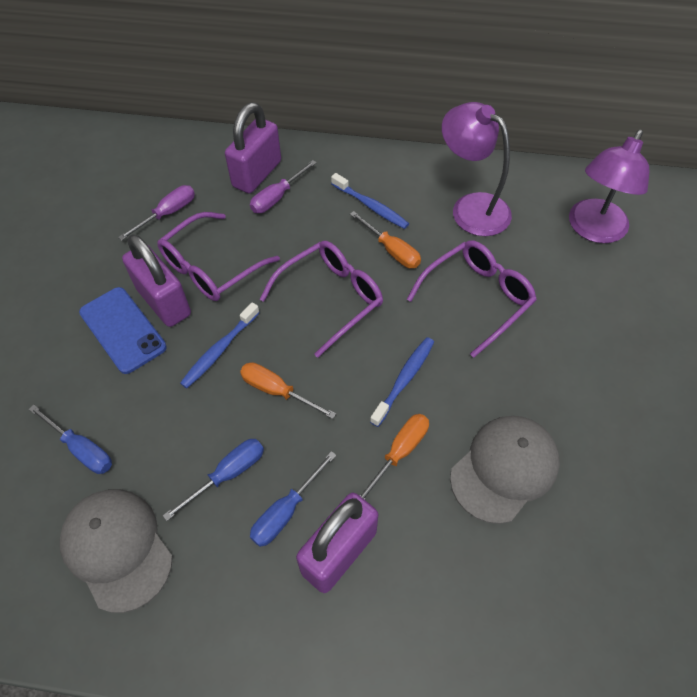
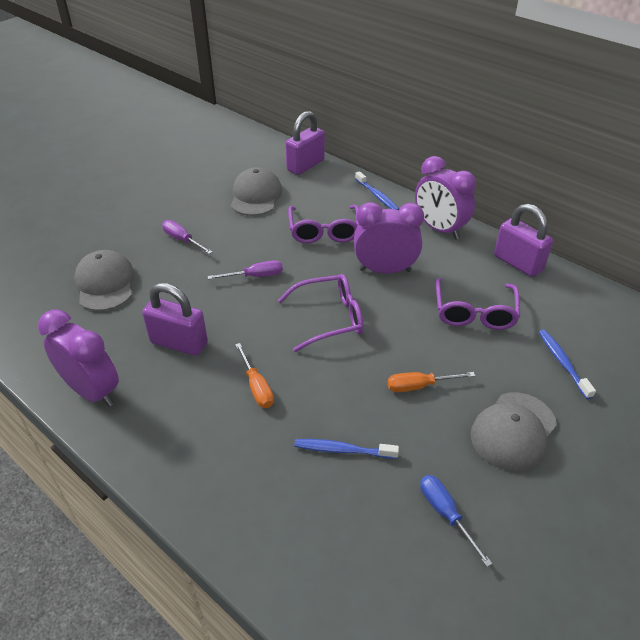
blue phone: 1 -> 0
blue screwdriver: 3 -> 1
grey cap: 2 -> 3
orange screwdriver: 3 -> 2
purple clock: 0 -> 3
purple lamp: 2 -> 0

